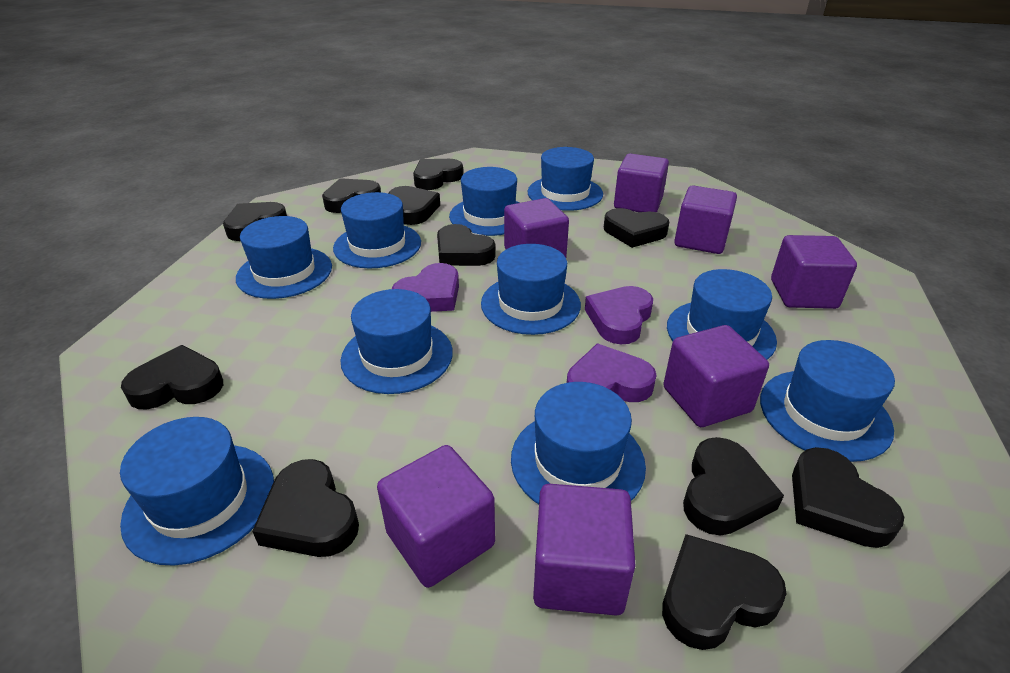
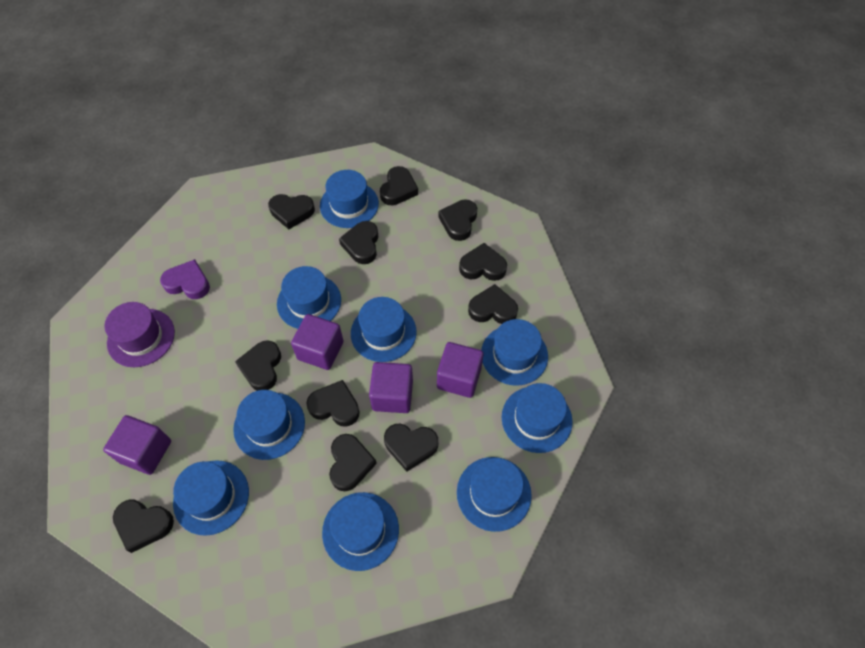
blue hat: 10 -> 9
purple cube: 7 -> 4
purple hat: 0 -> 1
purple heart: 3 -> 1

